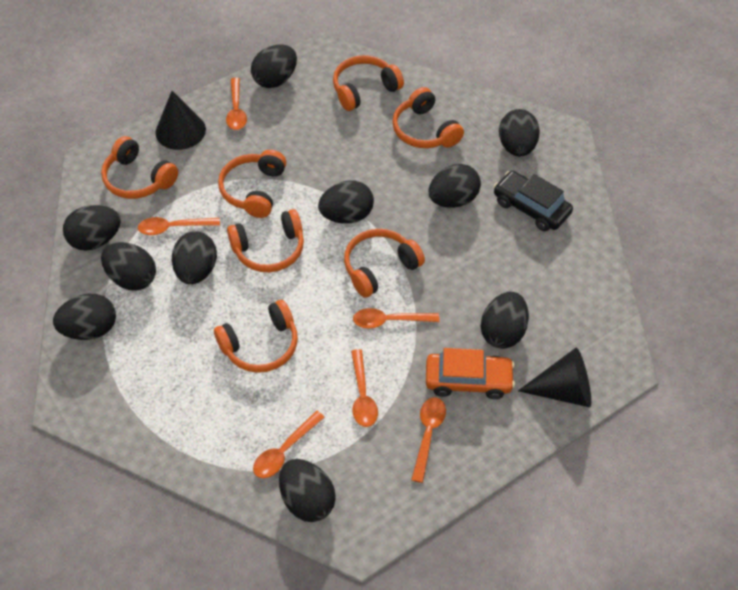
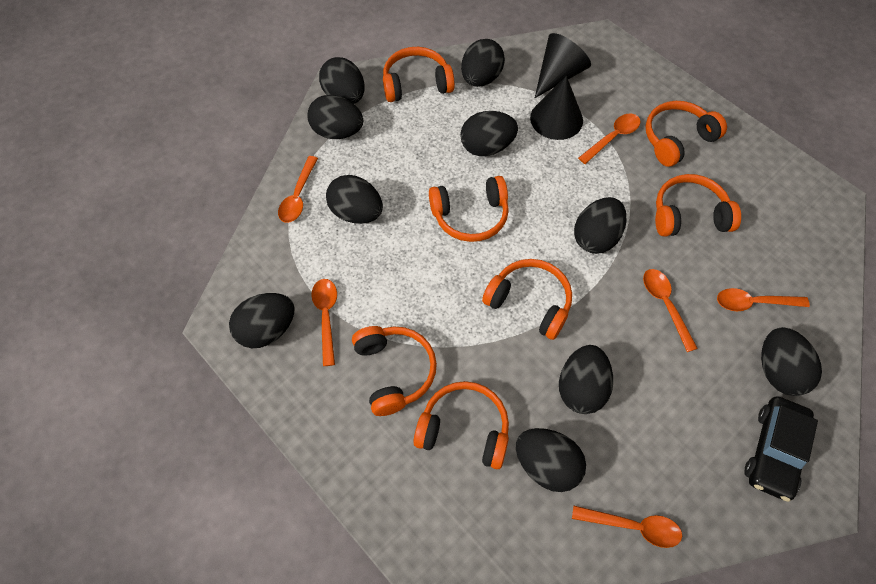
orange car: 1 -> 0

